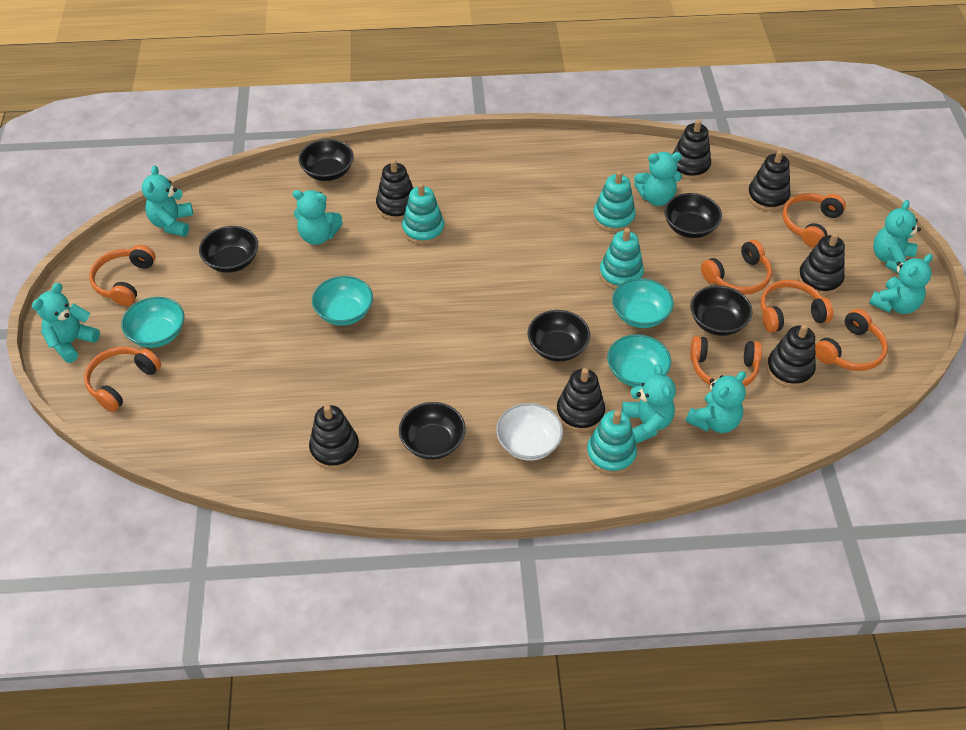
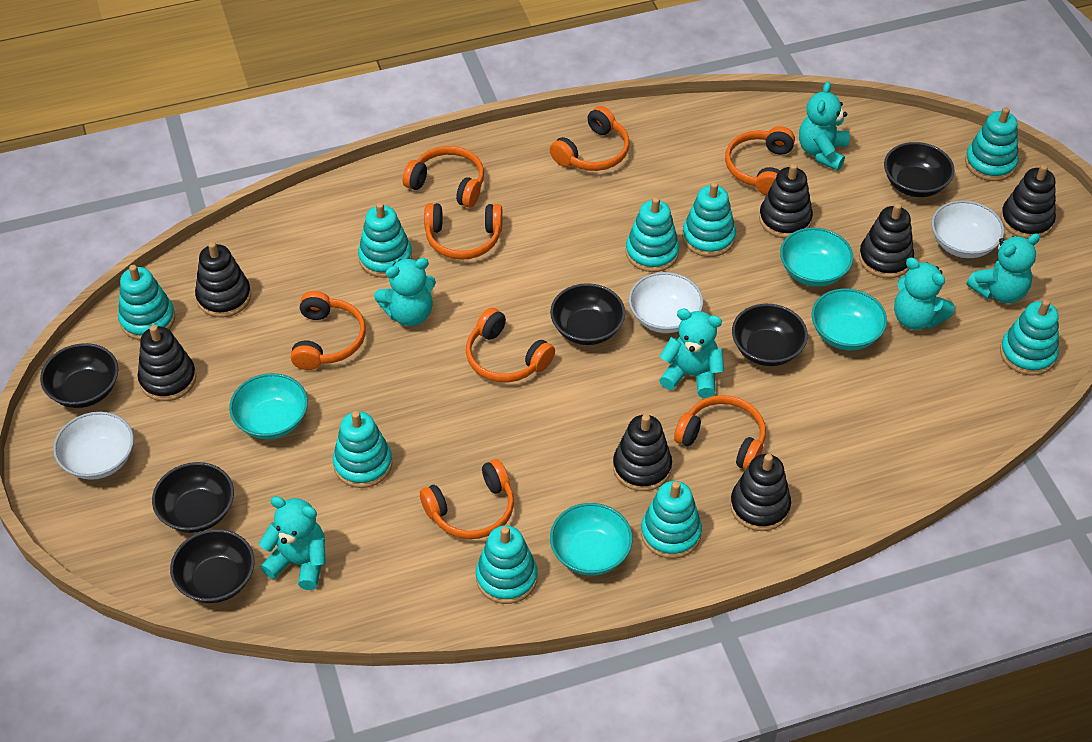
orange headphones: 7 -> 8
turquoise stacking toy: 4 -> 9
turquoise teddy bear: 8 -> 6
white bowl: 1 -> 3

